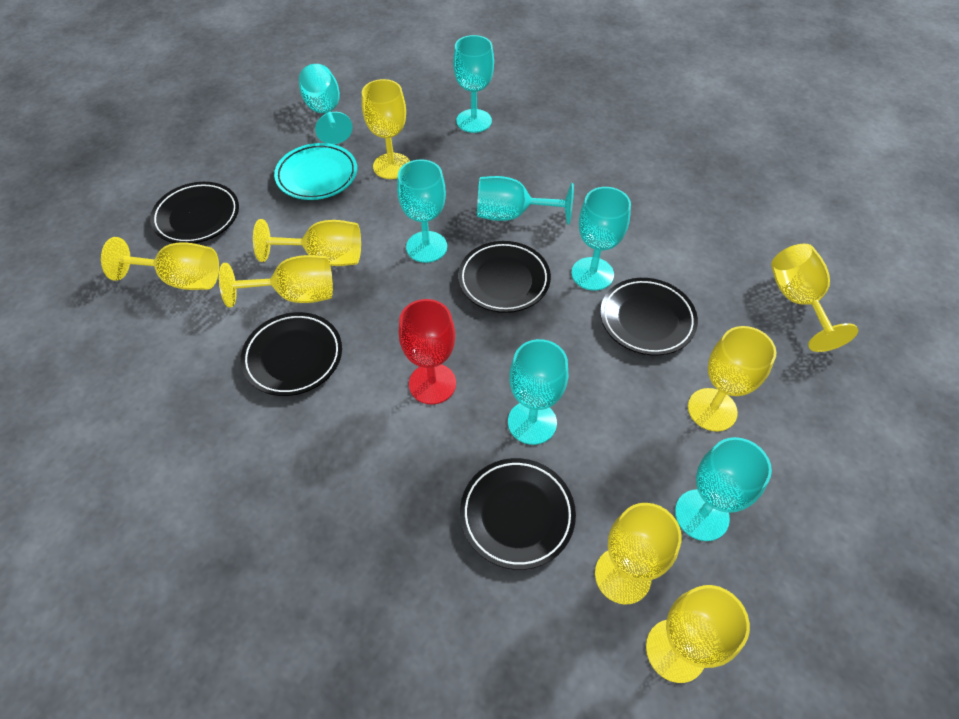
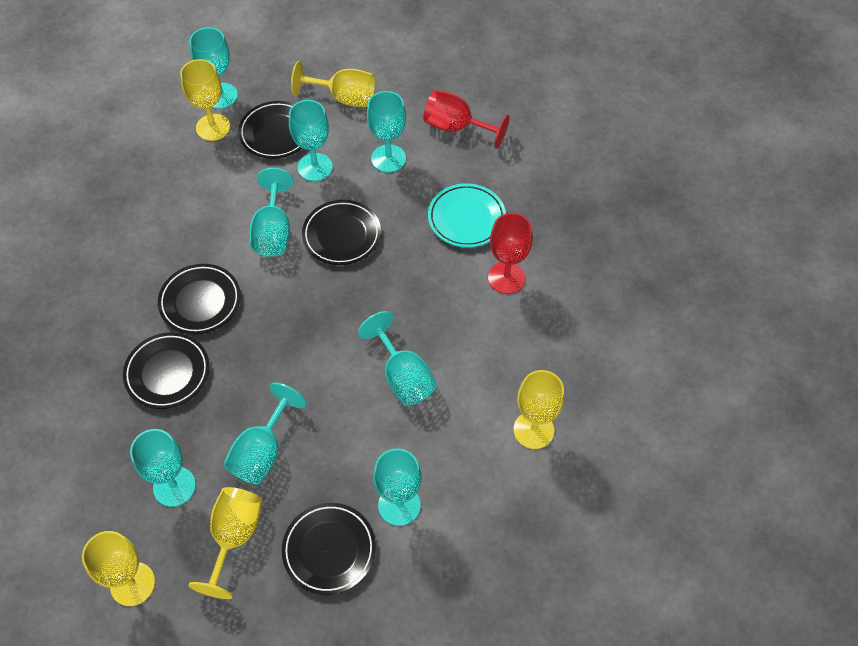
red goblet: 1 -> 2
turquoise goblet: 7 -> 8
yellow goblet: 8 -> 5

